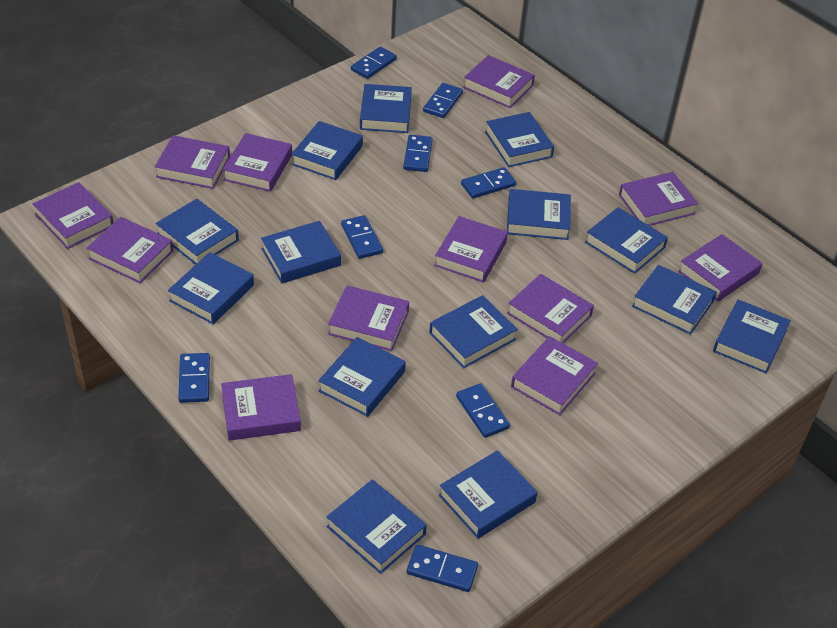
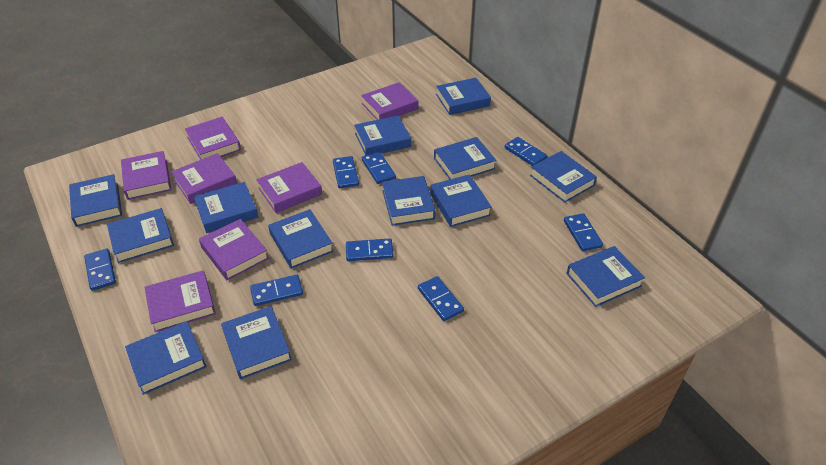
blue book: 14 -> 13
purple book: 12 -> 7

